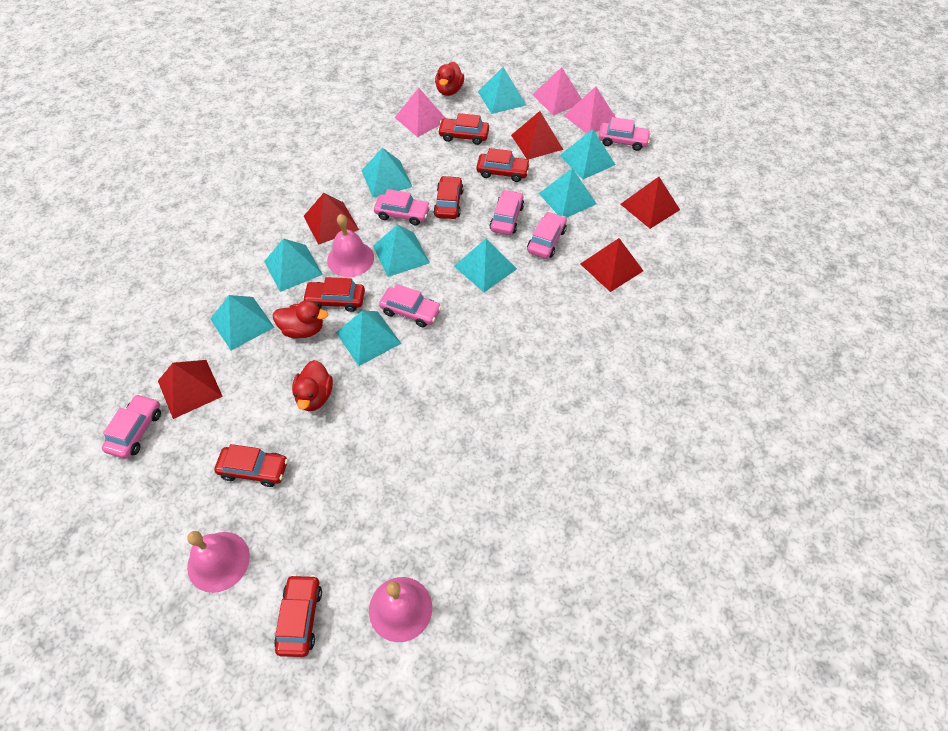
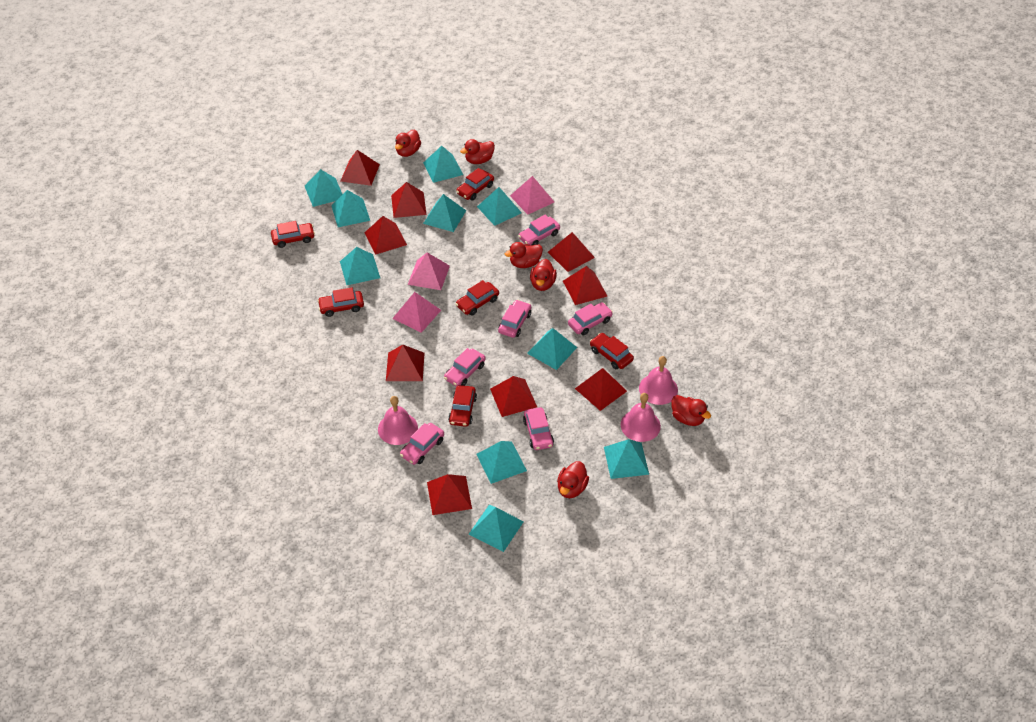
red duck: 3 -> 6
red pyramid: 5 -> 9
turquoise pyramid: 9 -> 10

